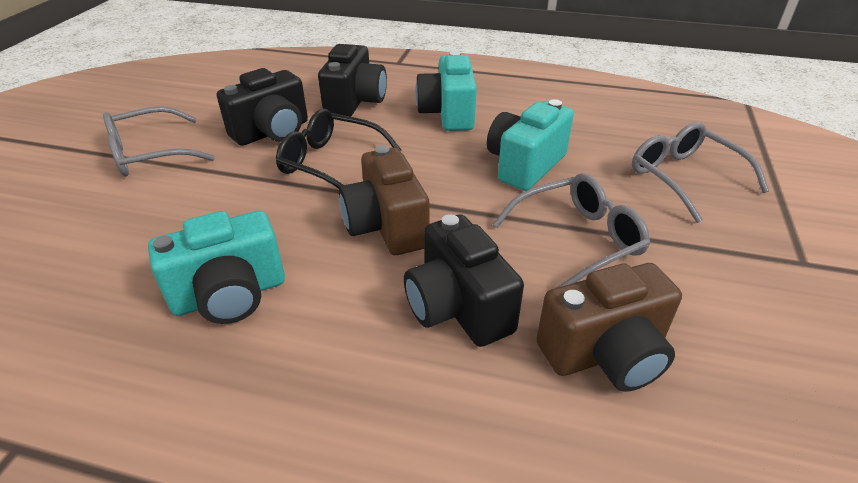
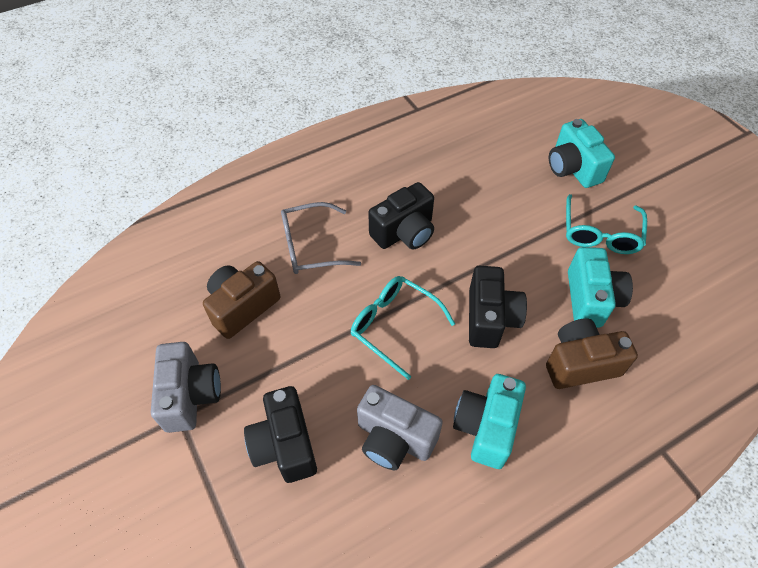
black glasses: 1 -> 0
grey camera: 0 -> 2
grey glasses: 3 -> 1
turquoise glasses: 0 -> 2

